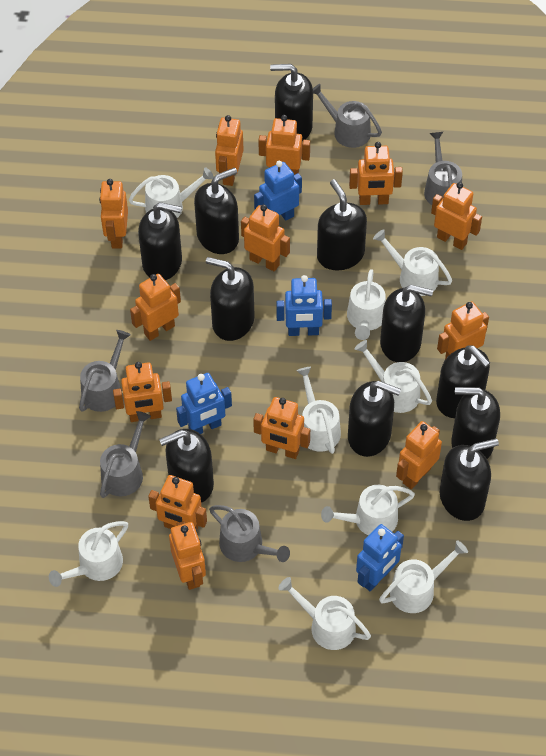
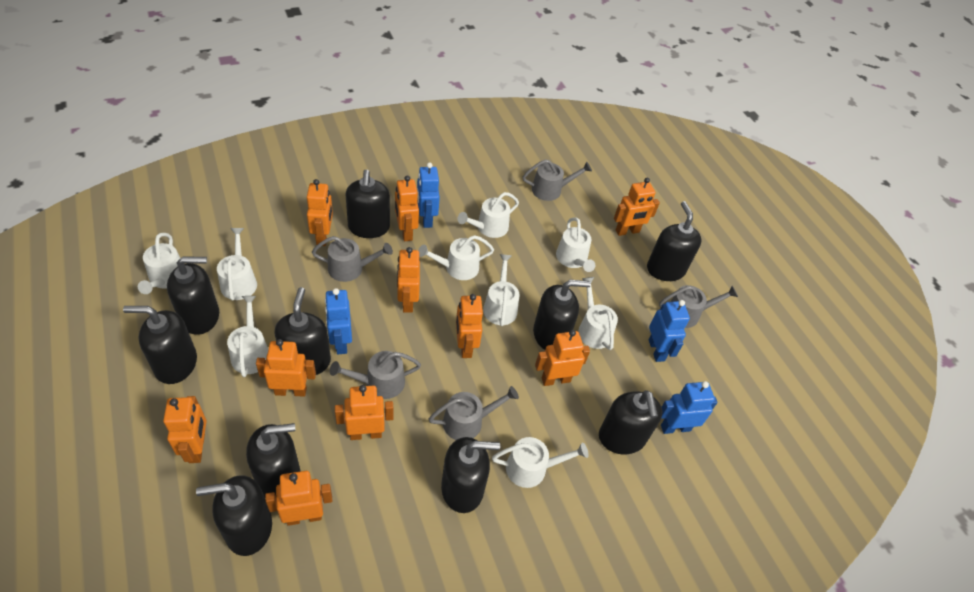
black soap dispenser: 11 -> 10
orange robot: 13 -> 10

